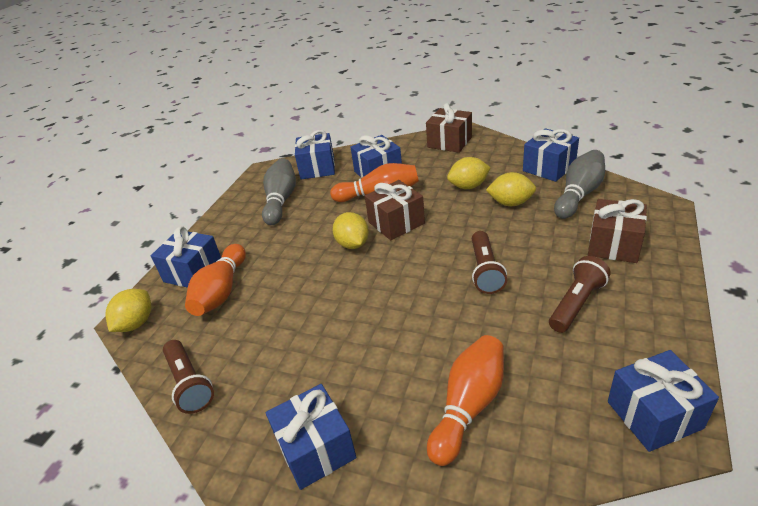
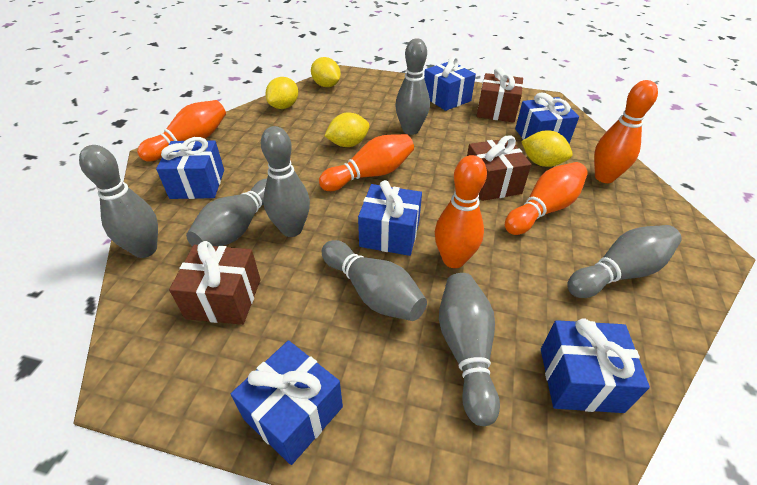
brown flashlight: 3 -> 0
grey bowling pin: 2 -> 7
orange bowling pin: 3 -> 5

